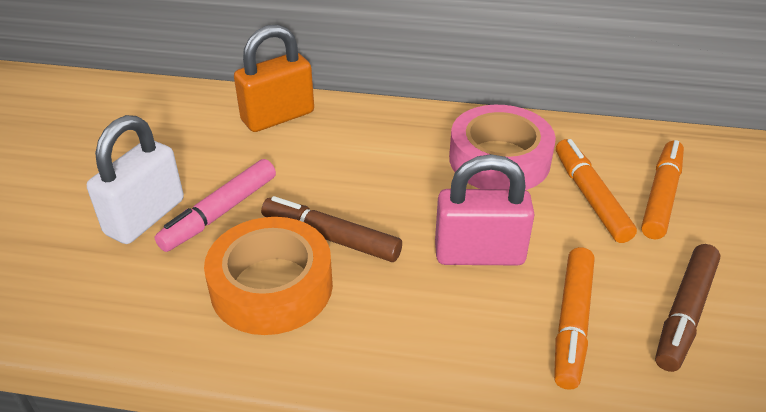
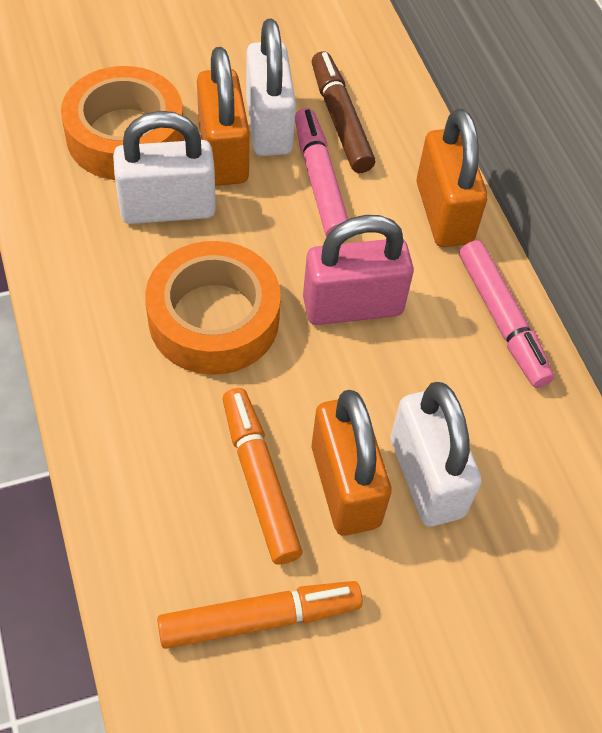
brown marker: 2 -> 1
orange marker: 3 -> 2
orange padlock: 1 -> 3
orange tape: 1 -> 2
pink marker: 1 -> 2
pink tape: 1 -> 0
white padlock: 1 -> 3

